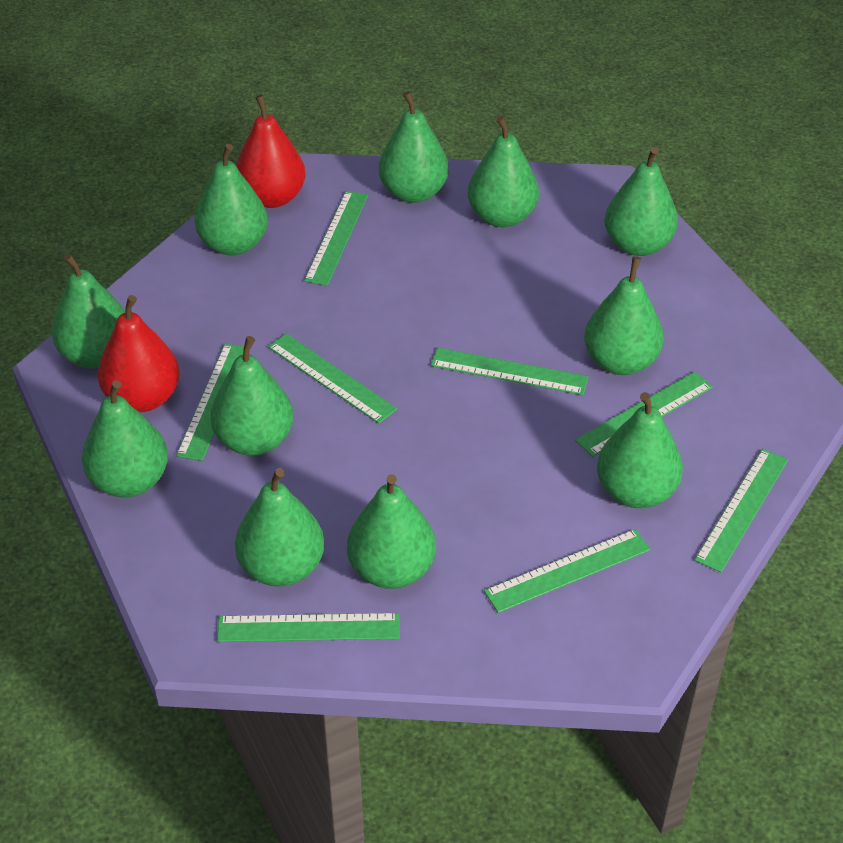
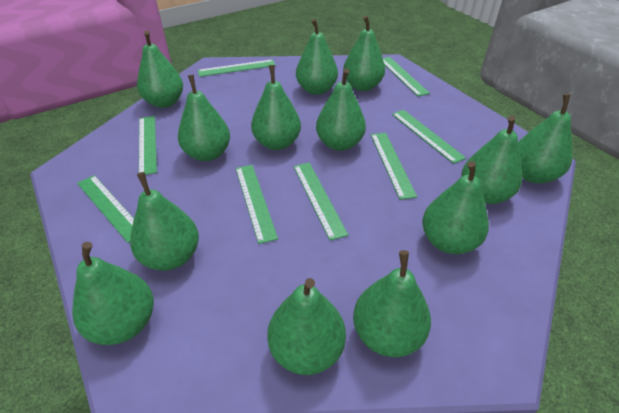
green pear: 11 -> 13
red pear: 2 -> 0

